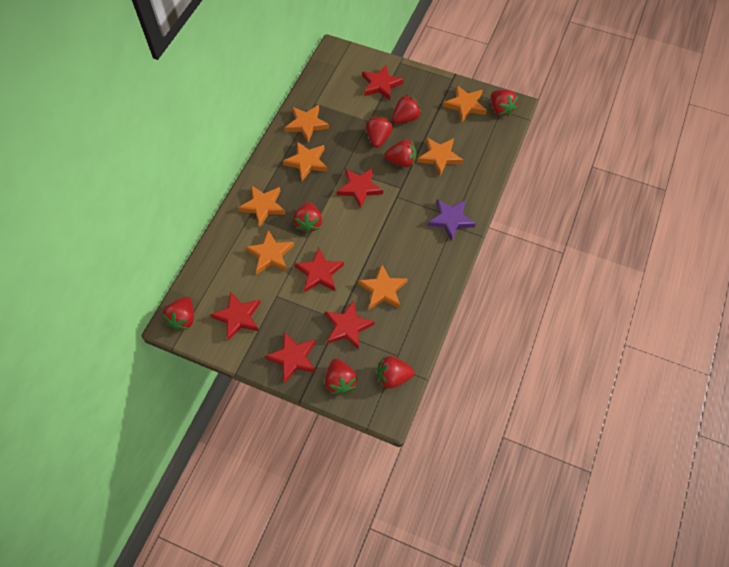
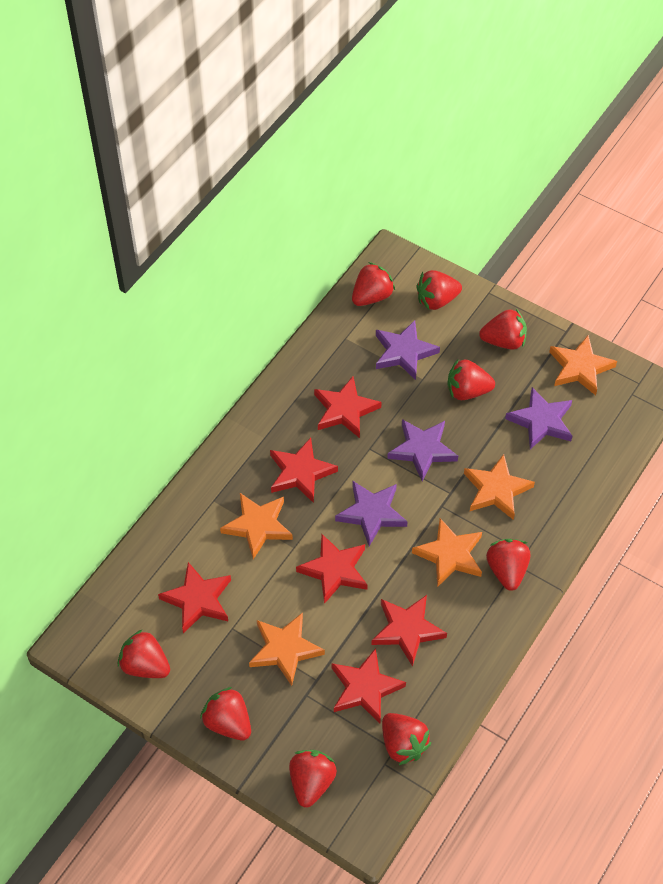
orange star: 7 -> 5
purple star: 1 -> 4
red strawberry: 8 -> 9

